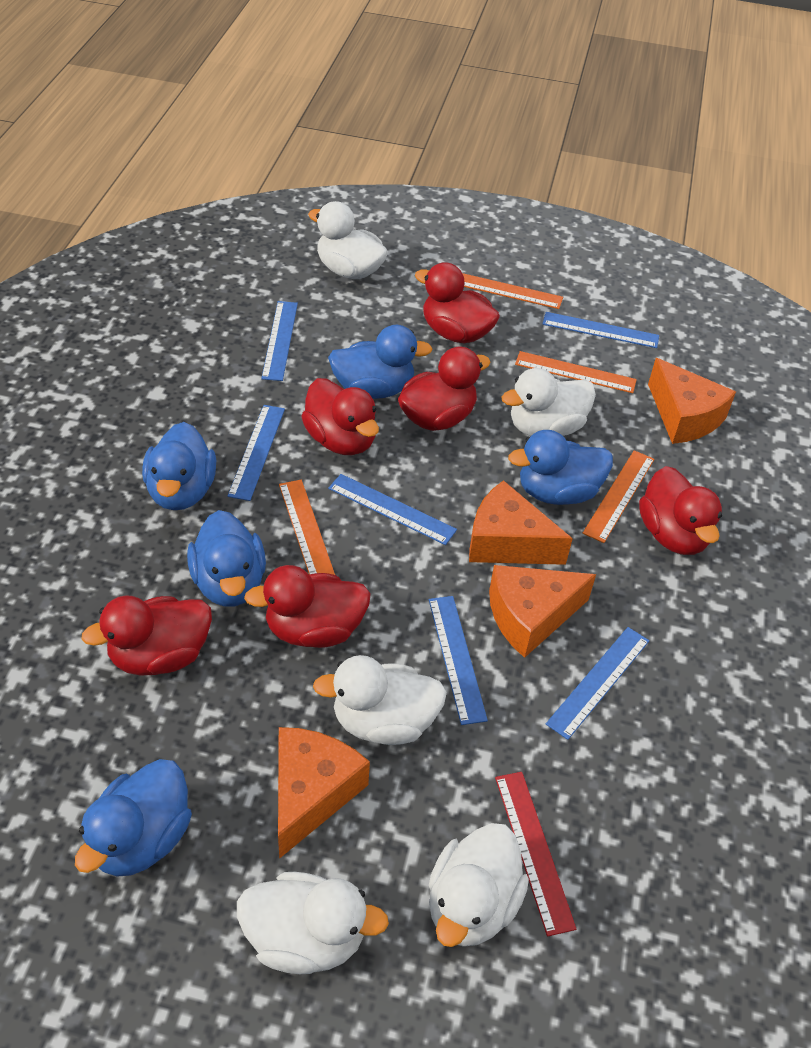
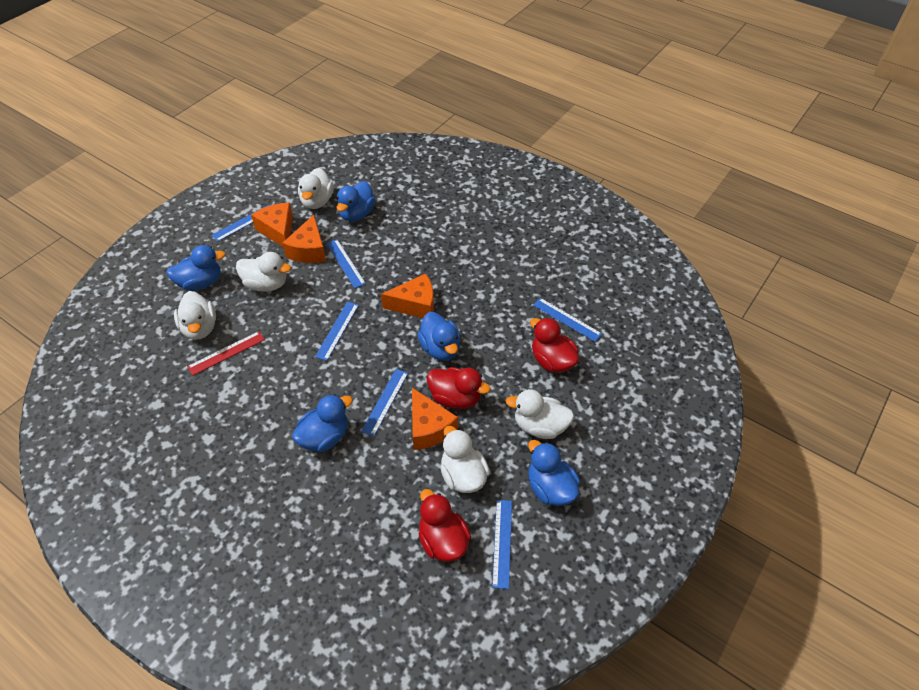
orange ruler: 4 -> 0
red duck: 6 -> 3

